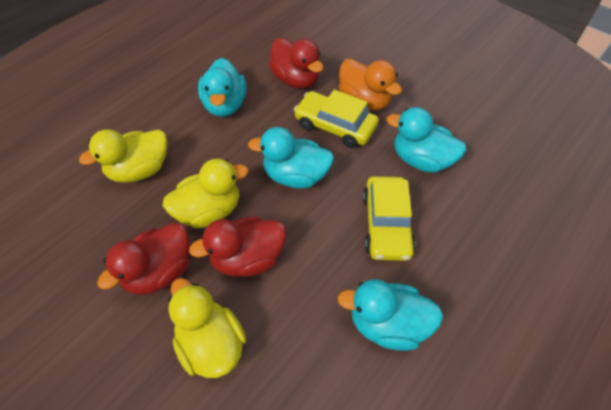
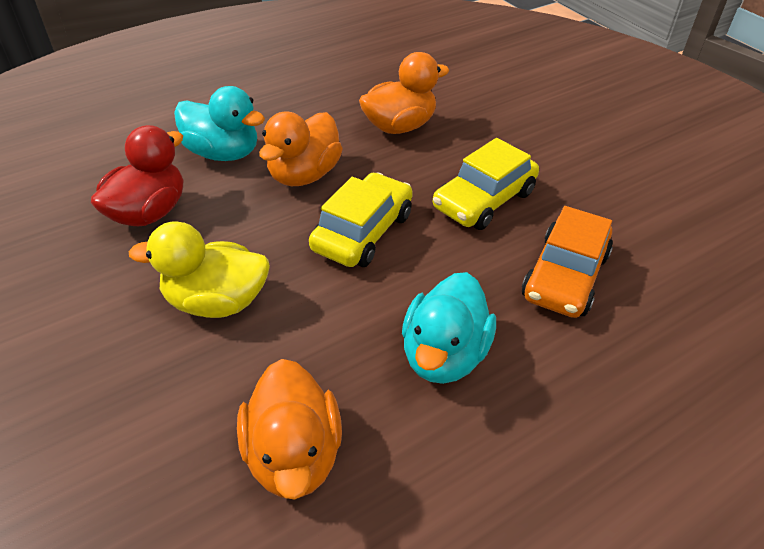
orange car: 0 -> 1
orange duck: 1 -> 3
red duck: 3 -> 1
turquoise duck: 4 -> 2
yellow duck: 3 -> 1

